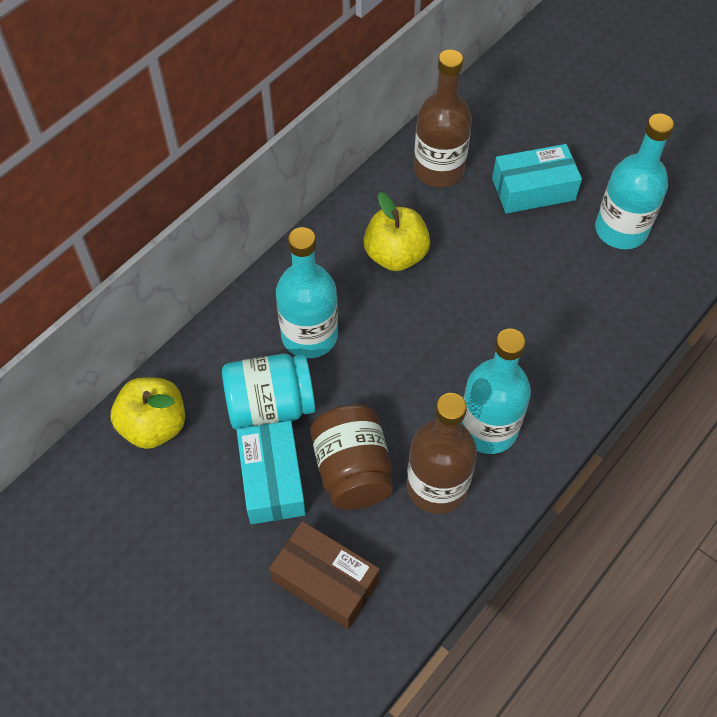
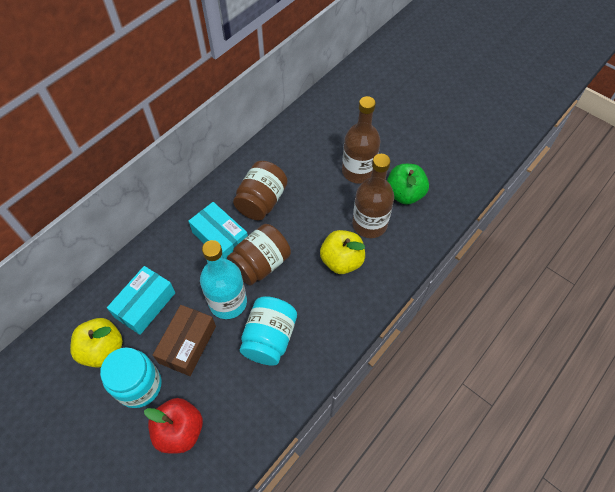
brown jar: 1 -> 2
green apple: 0 -> 1
red apple: 0 -> 1
turquoise bottle: 3 -> 1
turquoise jar: 1 -> 2

